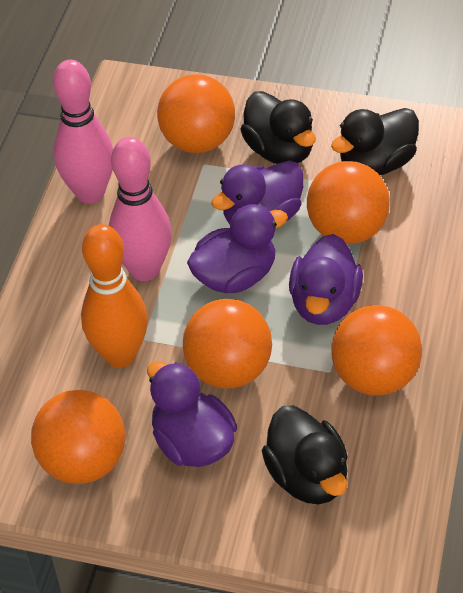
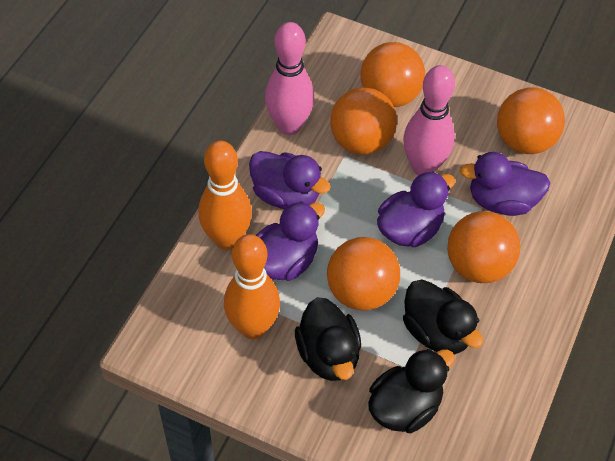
orange bowling pin: 1 -> 2

